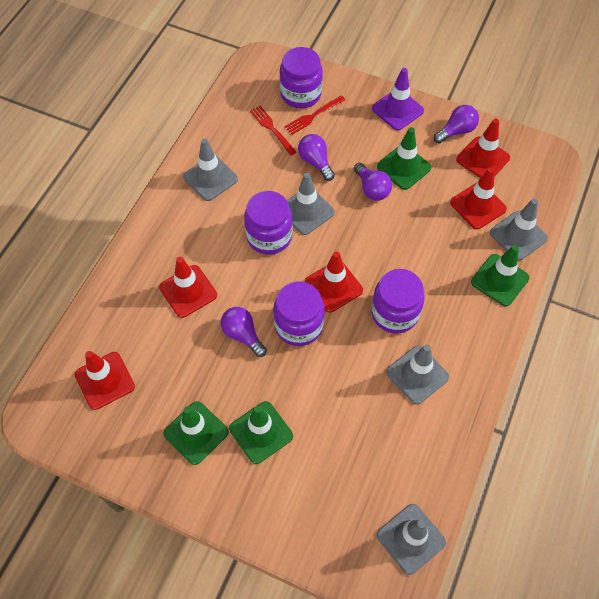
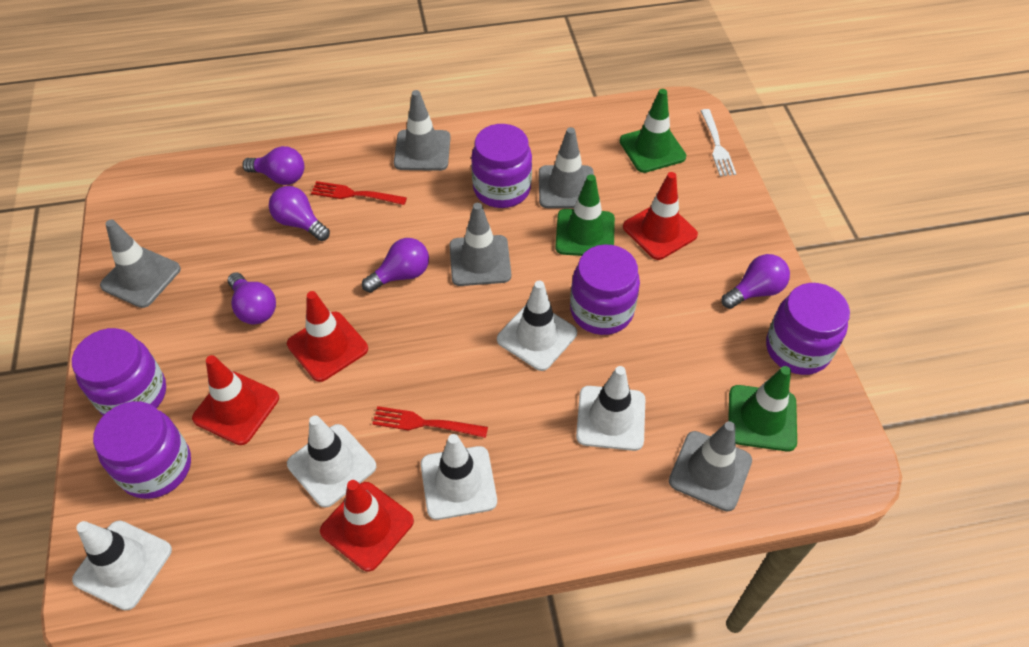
green traffic cone: 4 -> 3
purple jar: 4 -> 5
purple light bulb: 4 -> 5
purple traffic cone: 1 -> 0
red traffic cone: 5 -> 4
white fork: 0 -> 1
white traffic cone: 0 -> 5

